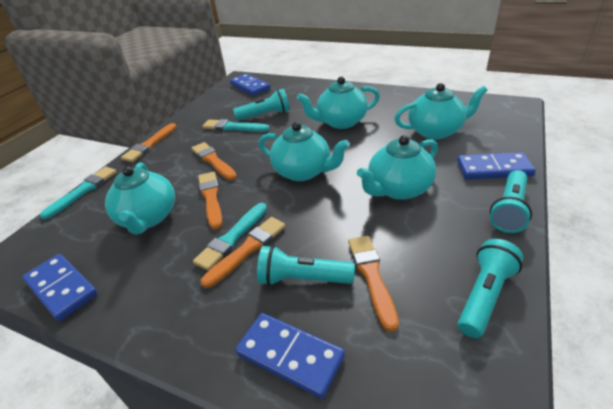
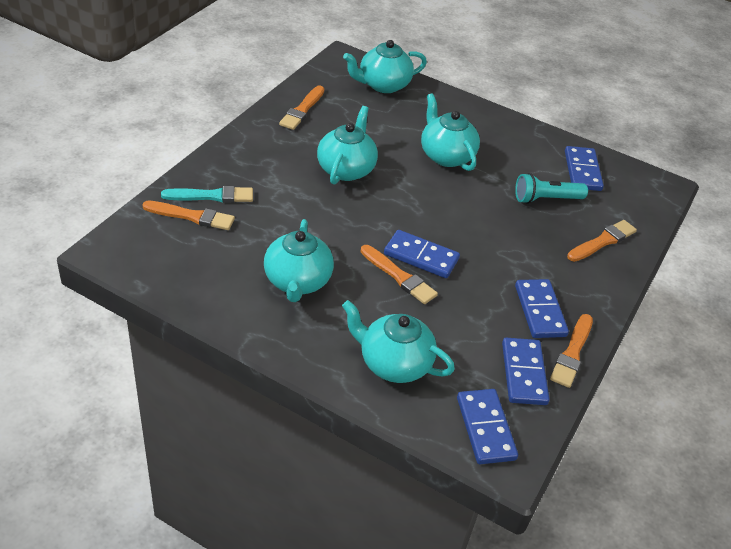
blue domino: 4 -> 5
turquoise brush: 3 -> 1
turquoise flashlight: 4 -> 1

